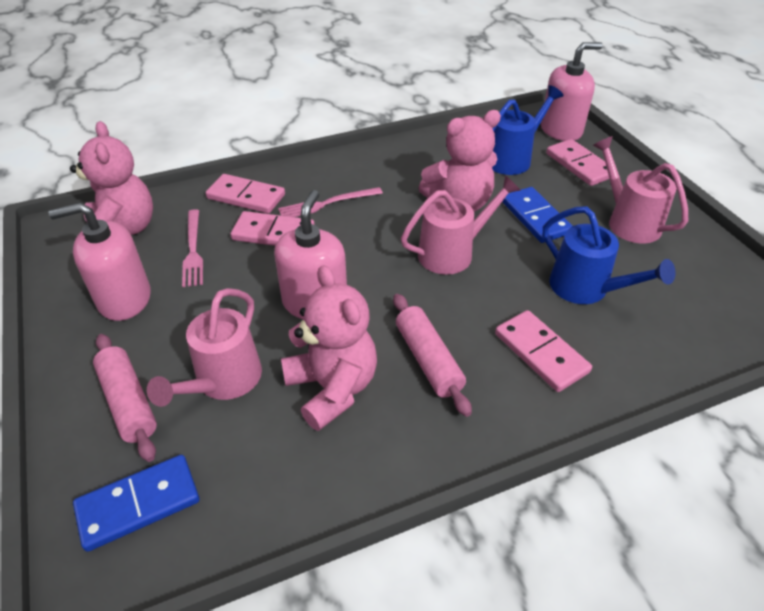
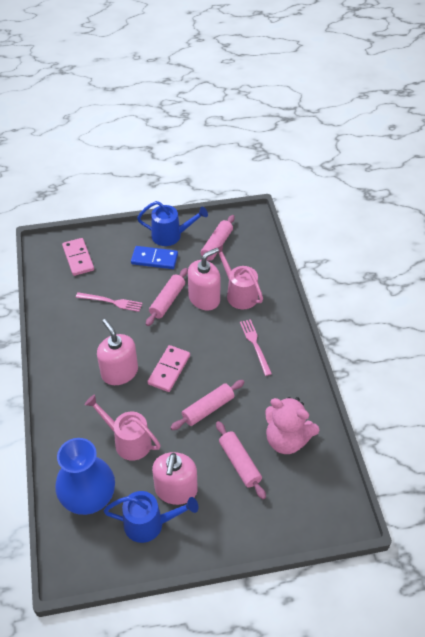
blue domino: 2 -> 1
blue vase: 0 -> 1
pink domino: 4 -> 2
pink rolling pin: 2 -> 4
pink teddy bear: 3 -> 1
pink watering can: 3 -> 2

